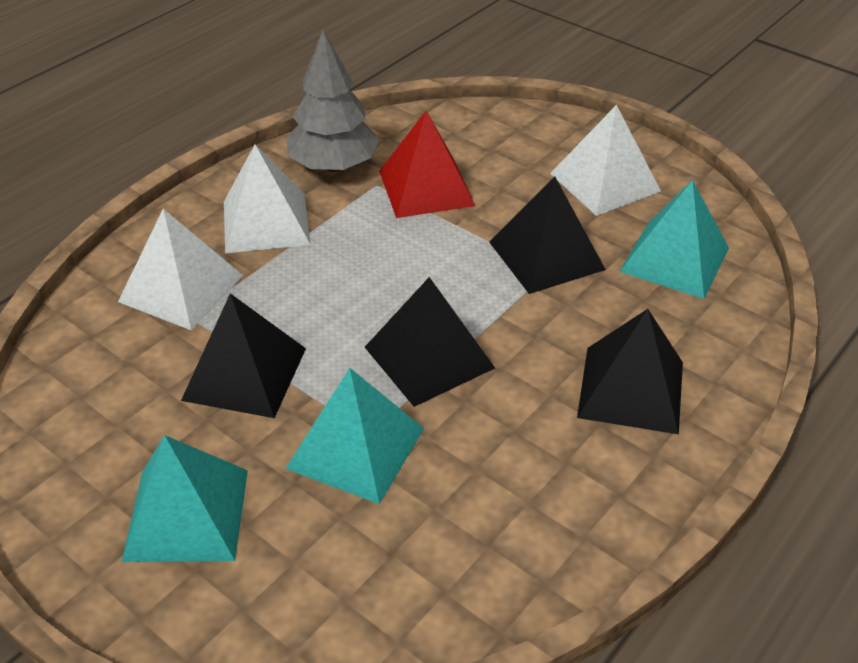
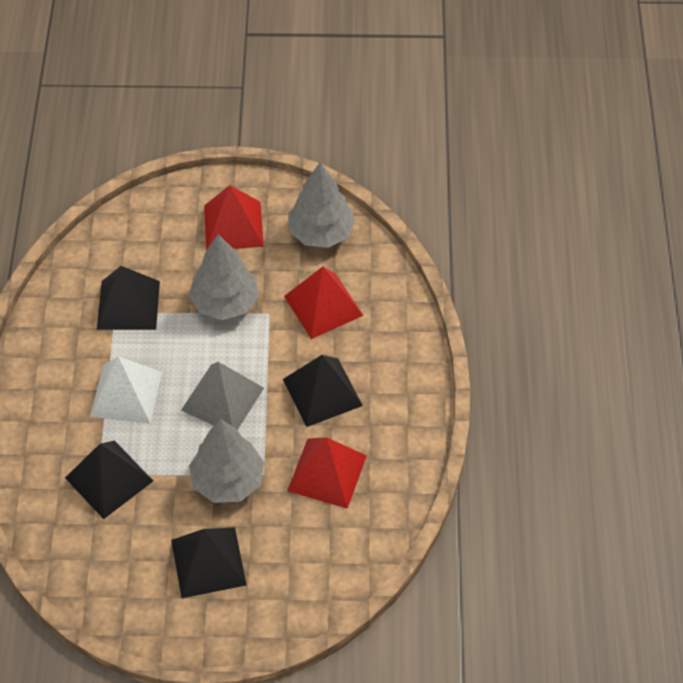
grey pyramid: 0 -> 1
grey tree: 1 -> 3
red pyramid: 1 -> 3
turquoise pyramid: 3 -> 0
white pyramid: 3 -> 1

